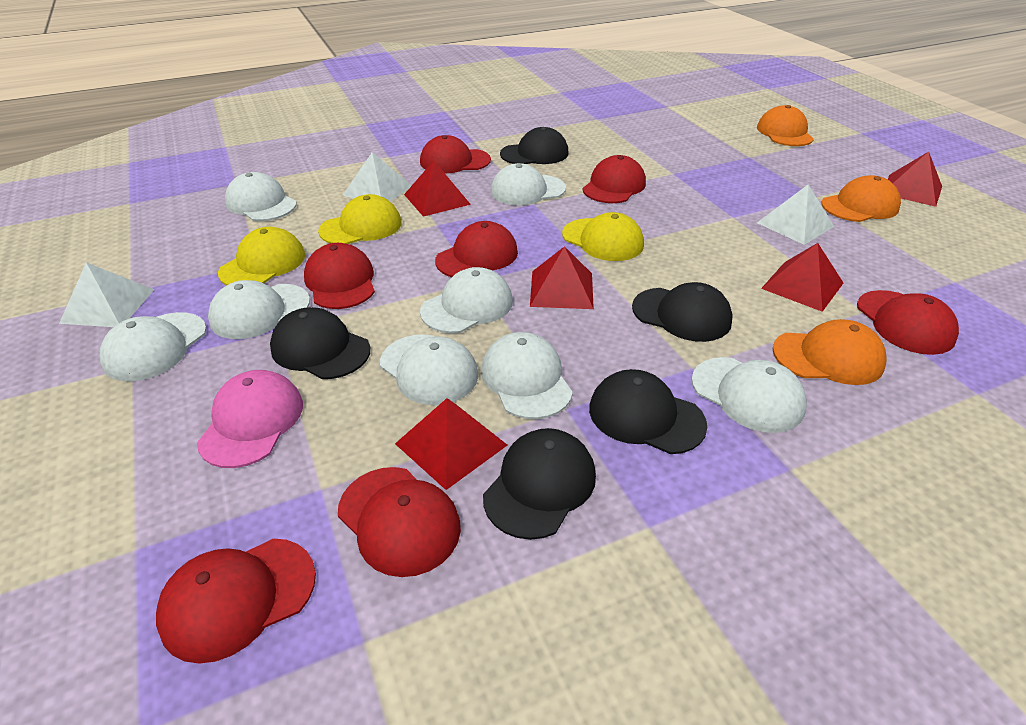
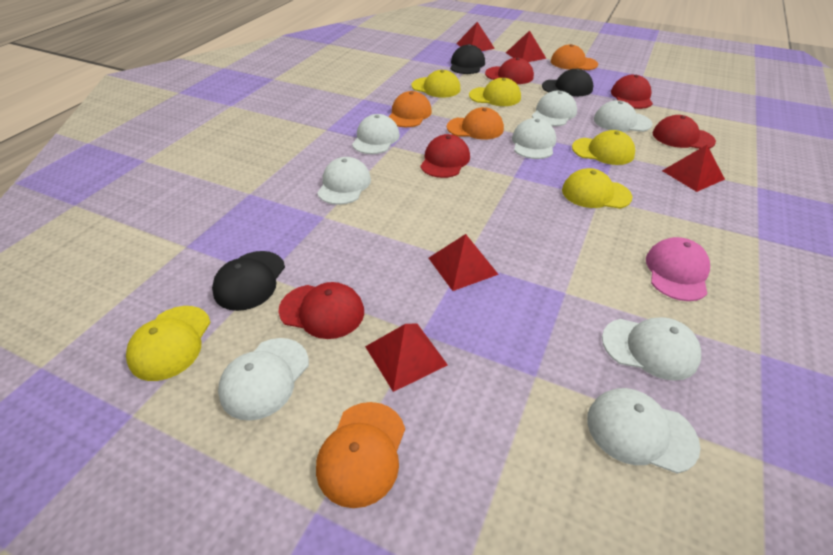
black cap: 5 -> 3
orange cap: 3 -> 4
red cap: 7 -> 5
white pyramid: 3 -> 0
yellow cap: 3 -> 5

